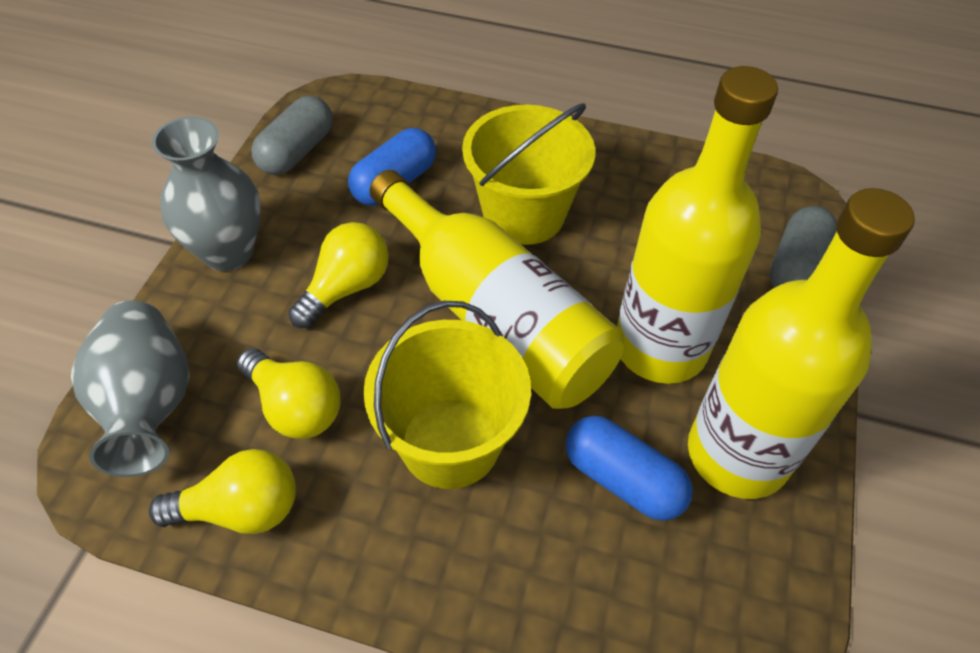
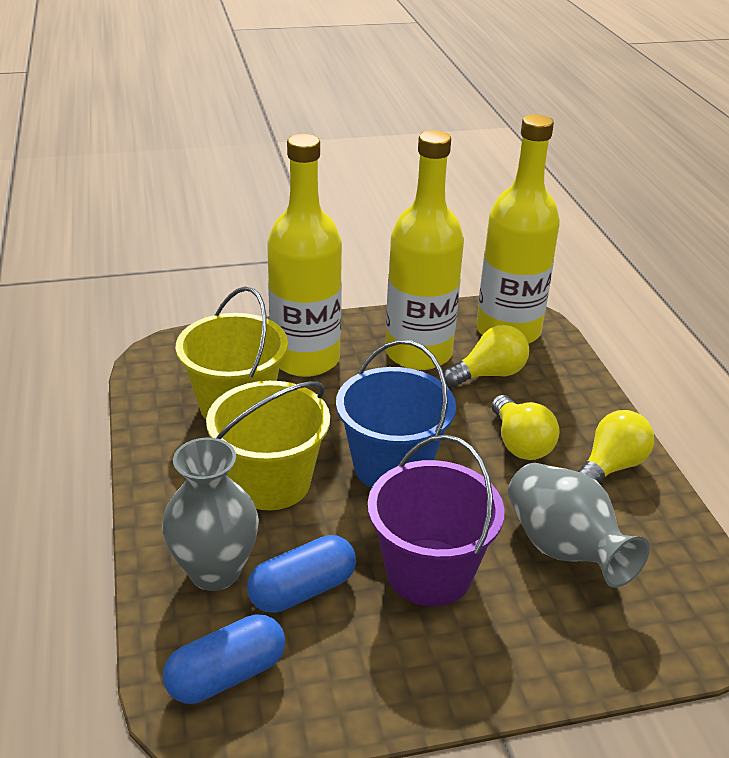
blue bucket: 0 -> 1
grey capsule: 2 -> 0
purple bucket: 0 -> 1

